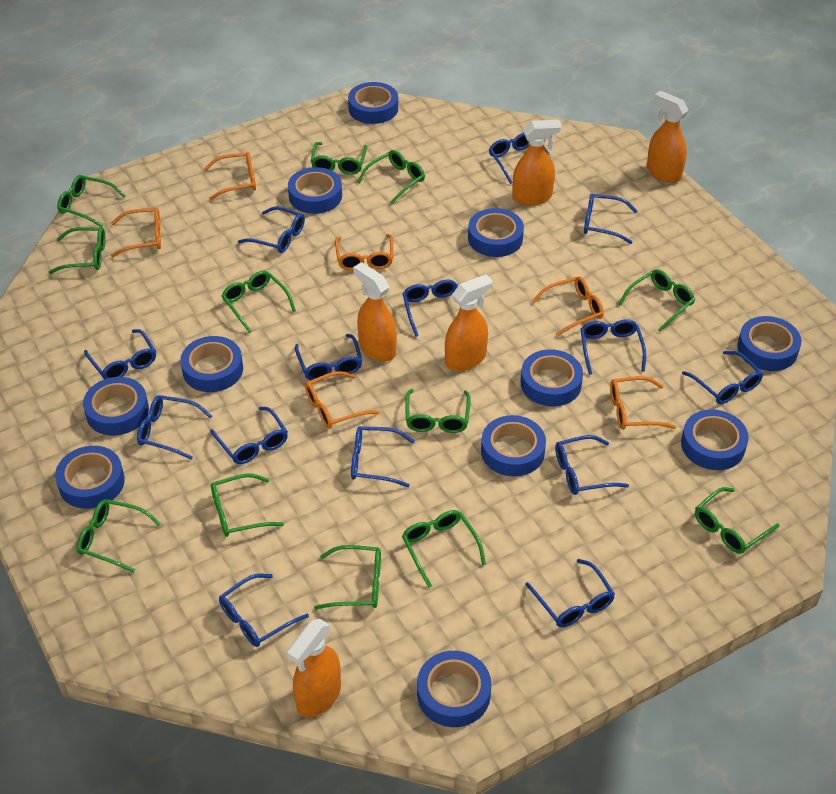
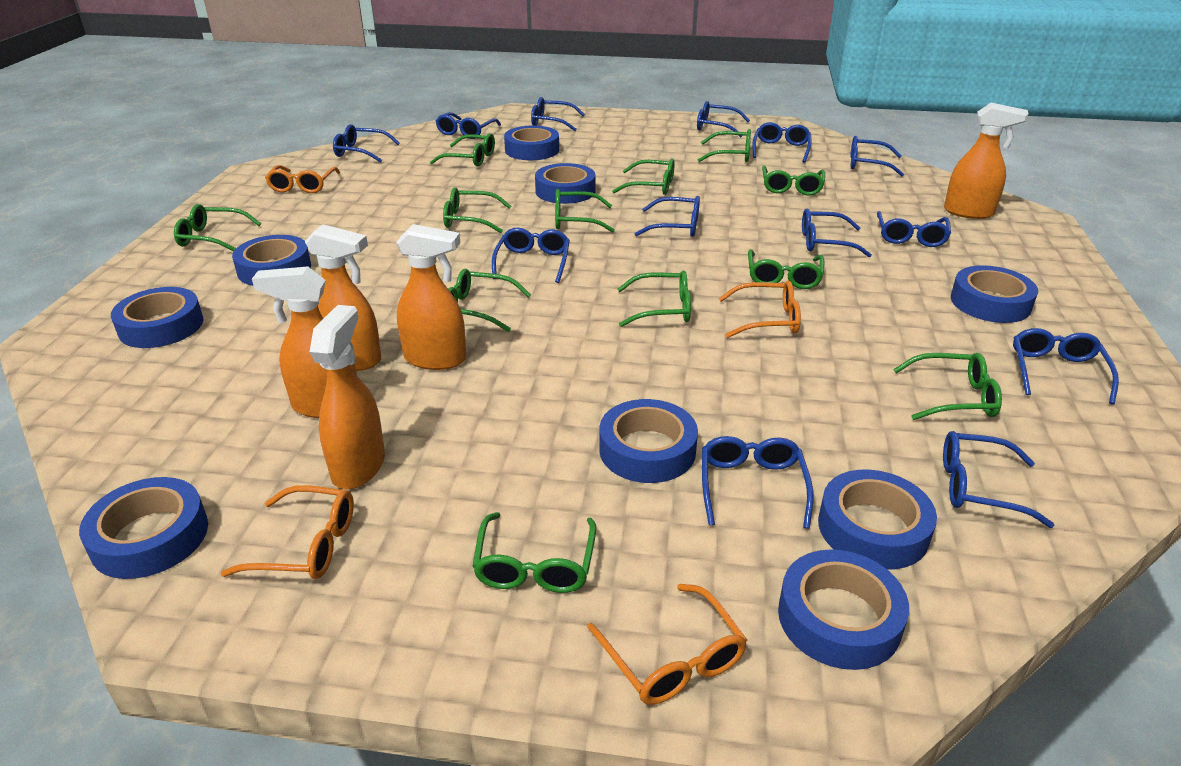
blue glasses: 14 -> 13
blue tape: 11 -> 9
orange glasses: 6 -> 4

